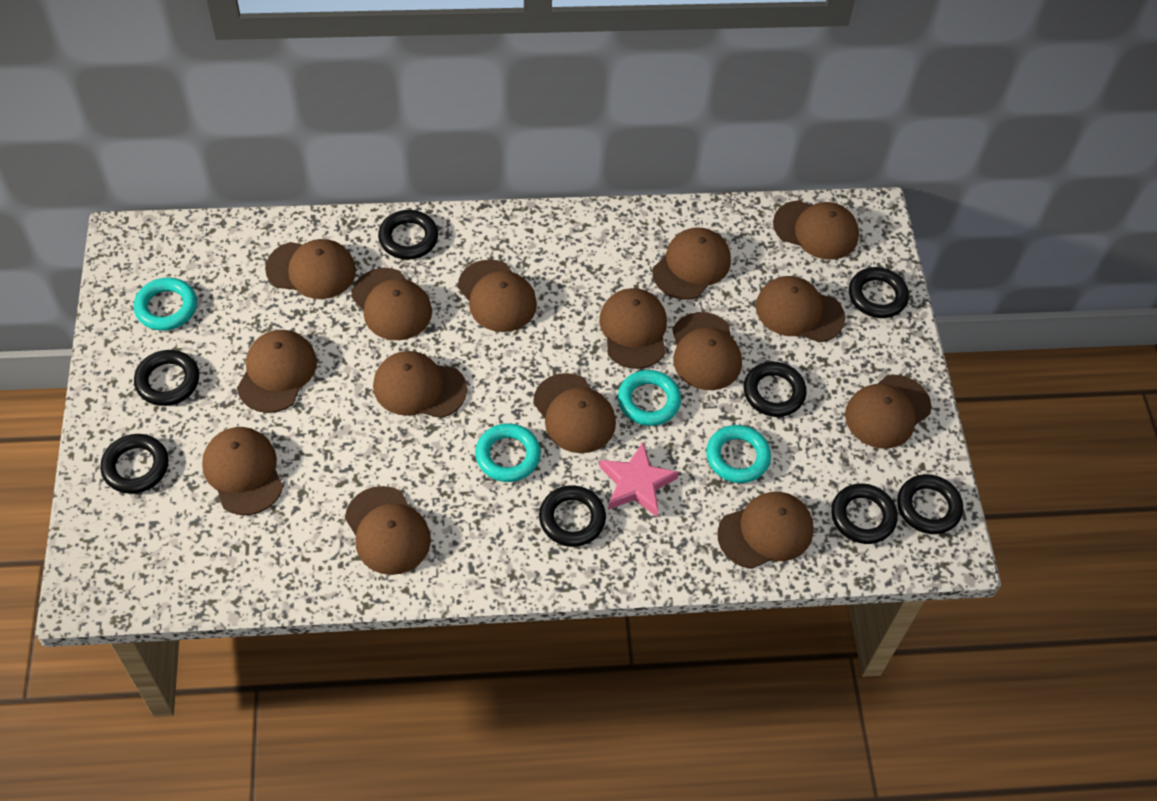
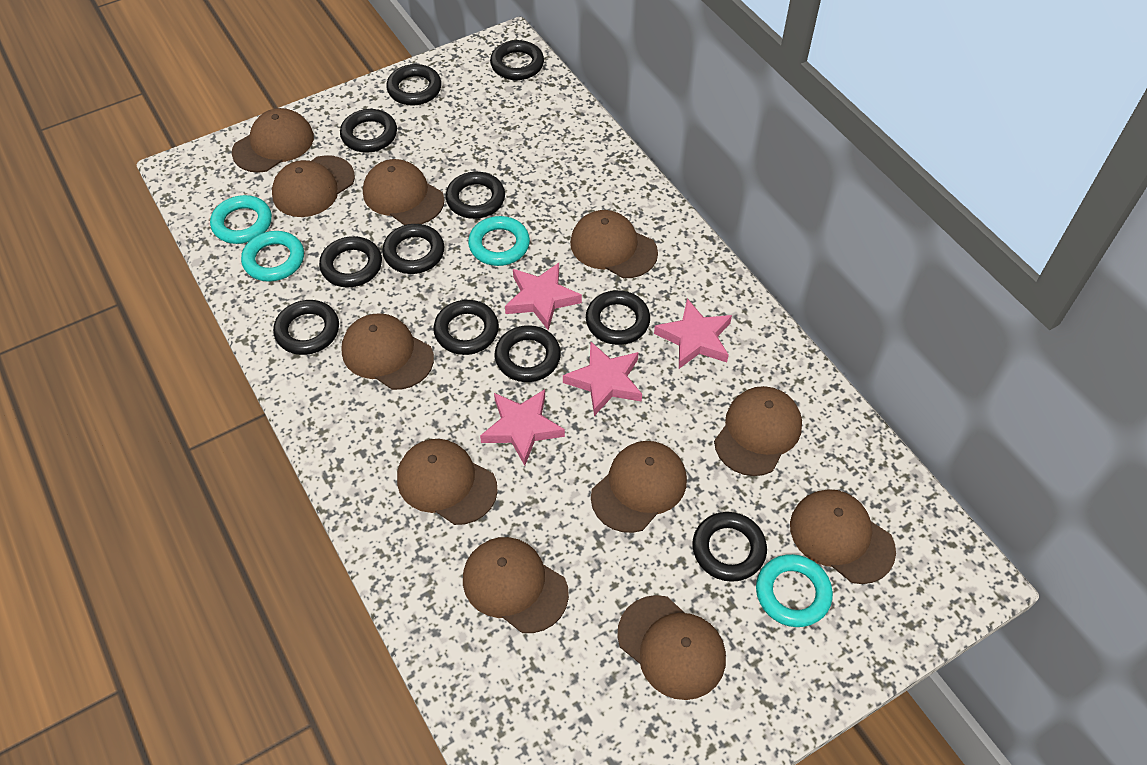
black ring: 8 -> 11
brown cap: 15 -> 11
pink star: 1 -> 4

